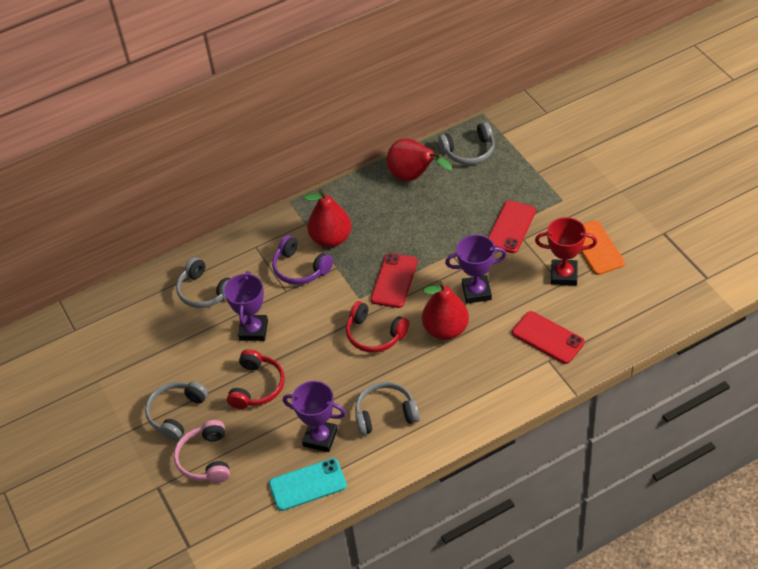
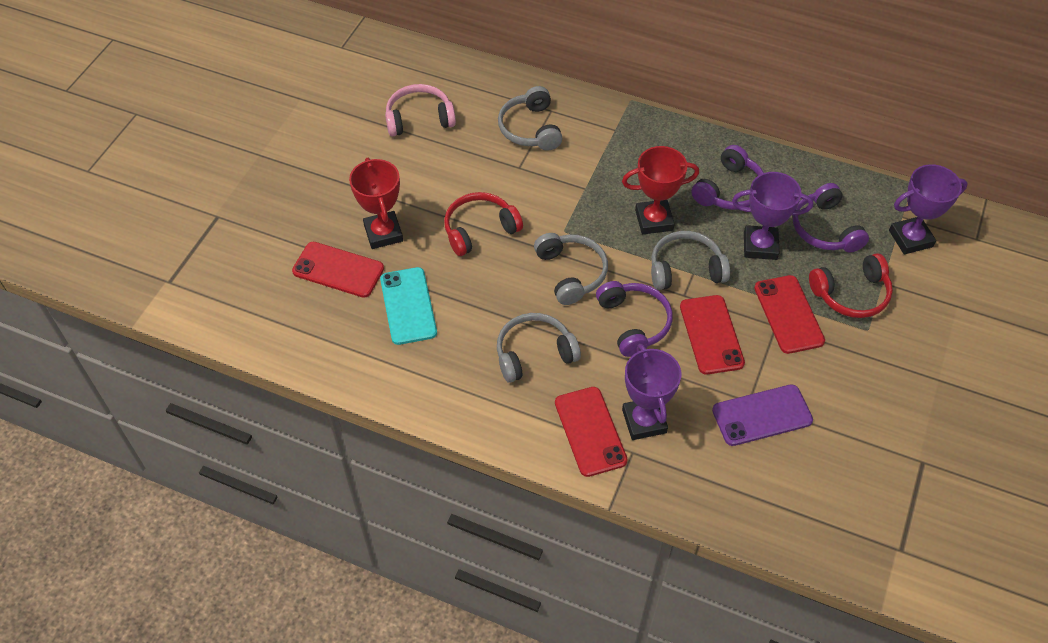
orange phone: 1 -> 0
purple headphones: 1 -> 3
purple phone: 0 -> 1
red pear: 3 -> 0
red phone: 3 -> 4
red trophy: 1 -> 2

